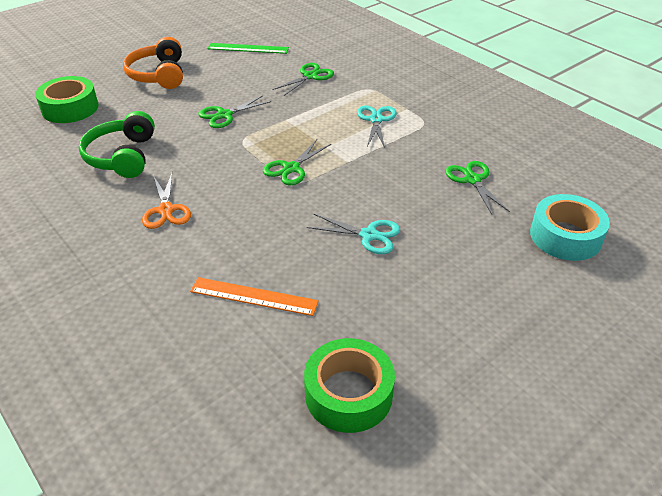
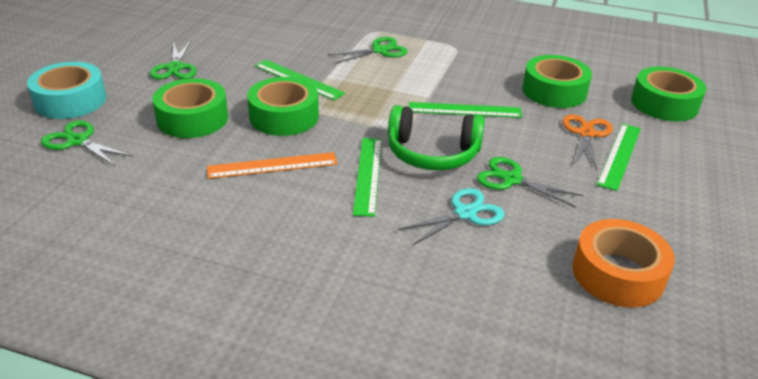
green ruler: 1 -> 4
green tape: 2 -> 4
orange headphones: 1 -> 0
orange tape: 0 -> 1
turquoise scissors: 2 -> 1

